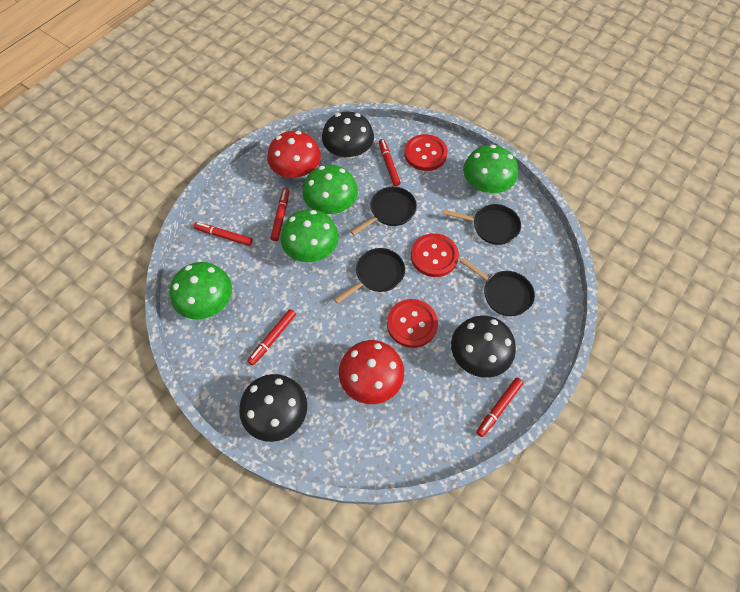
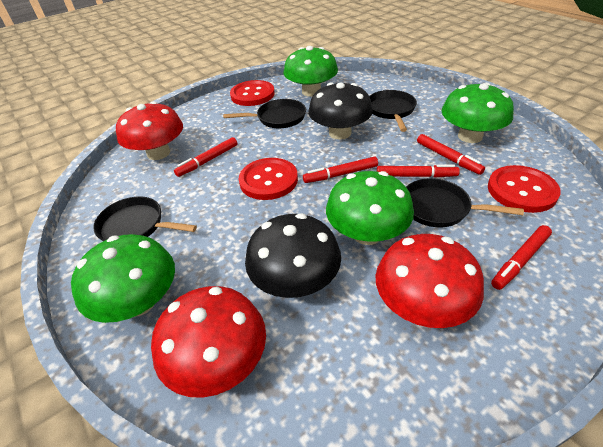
black mushroom: 3 -> 2
red mushroom: 2 -> 3

